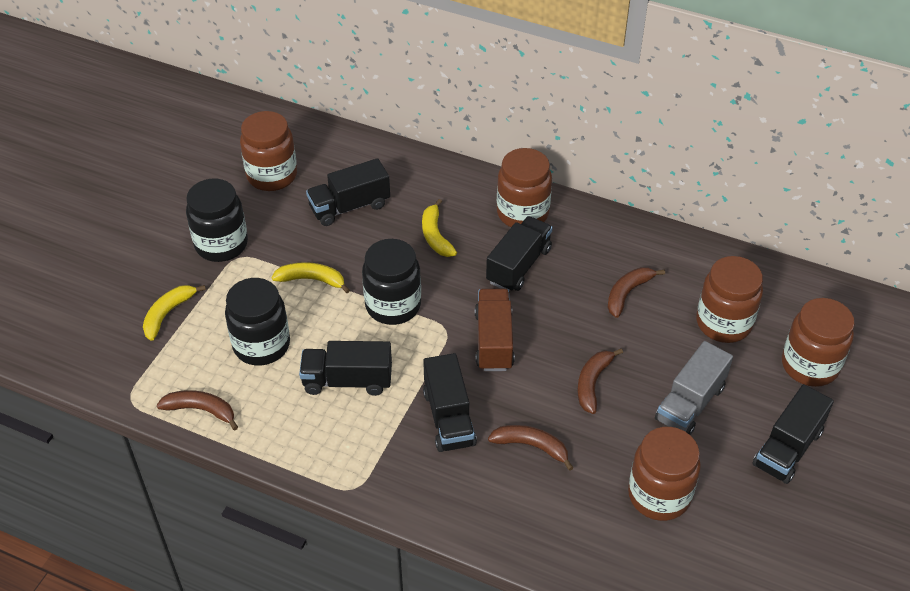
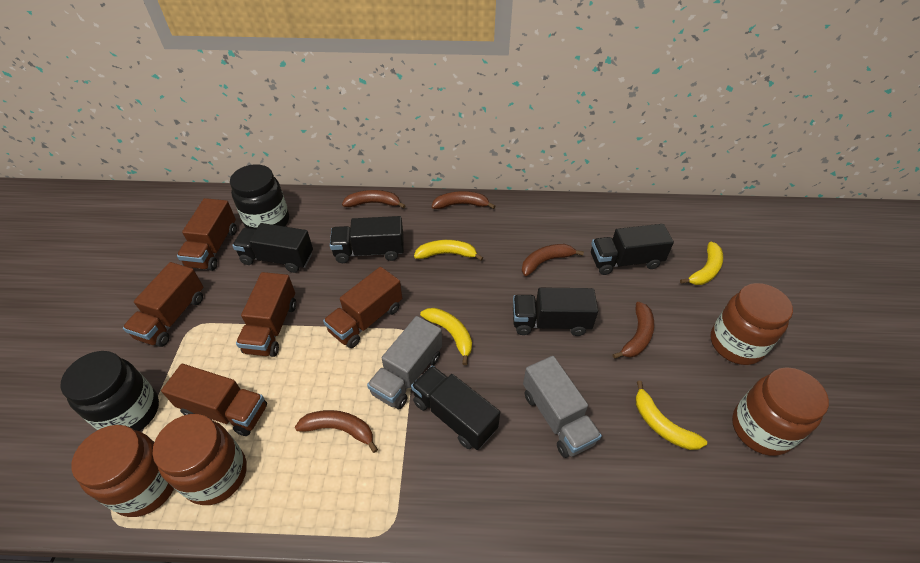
black jar: 3 -> 2
brown banana: 4 -> 5
brown jar: 5 -> 4
brown truck: 1 -> 5
grey truck: 1 -> 2
yellow banana: 3 -> 4

